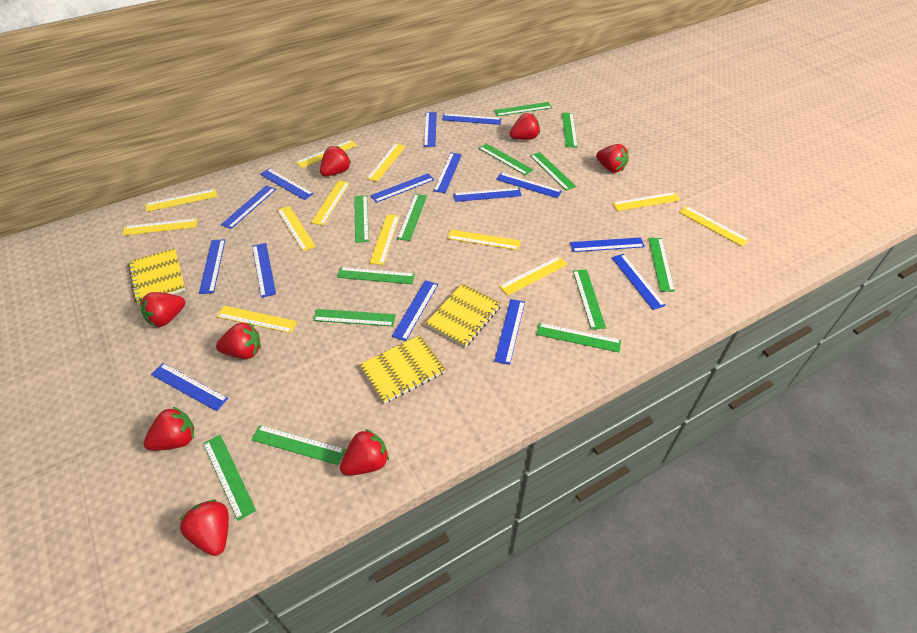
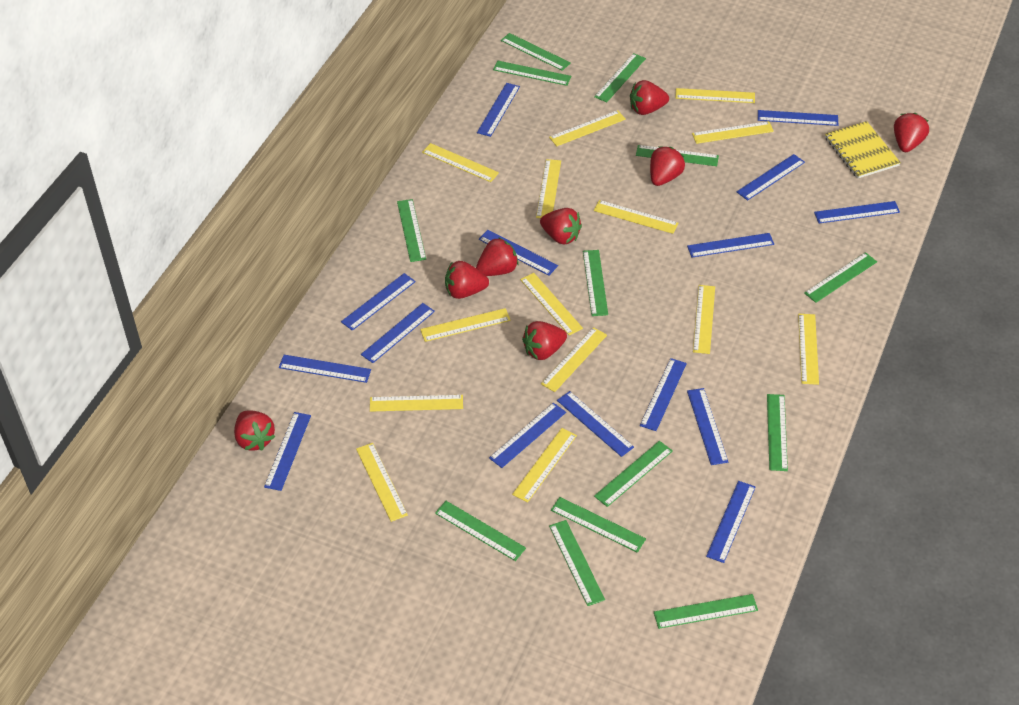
yellow notebook: 3 -> 1
yellow ruler: 12 -> 14

